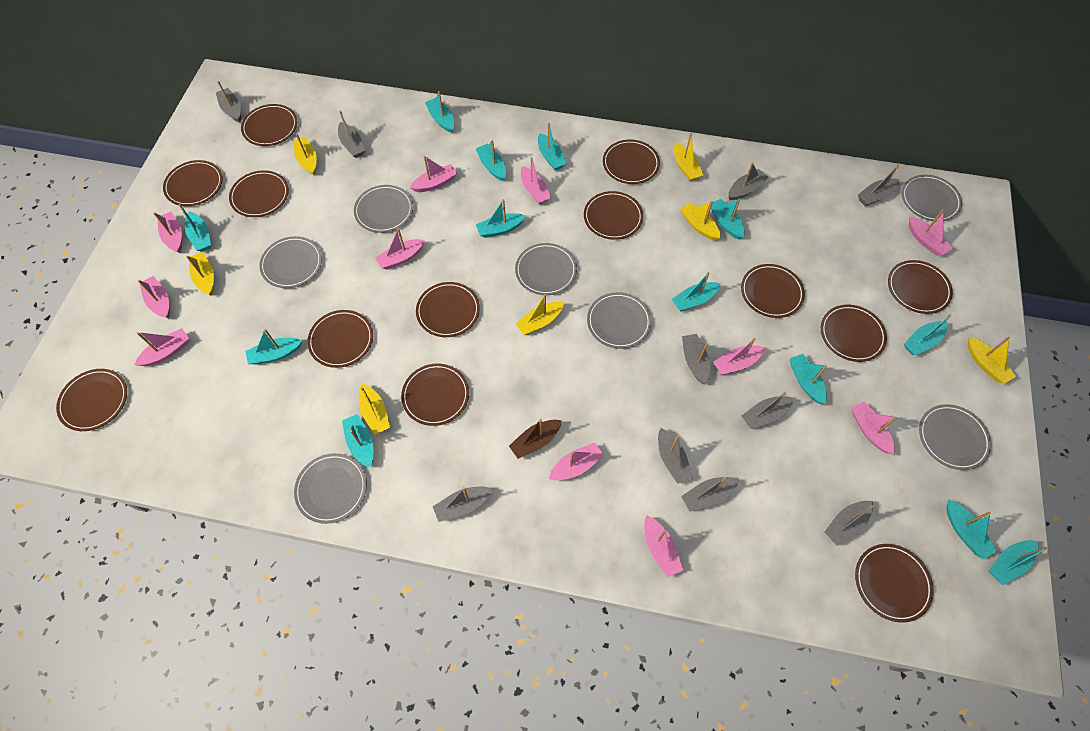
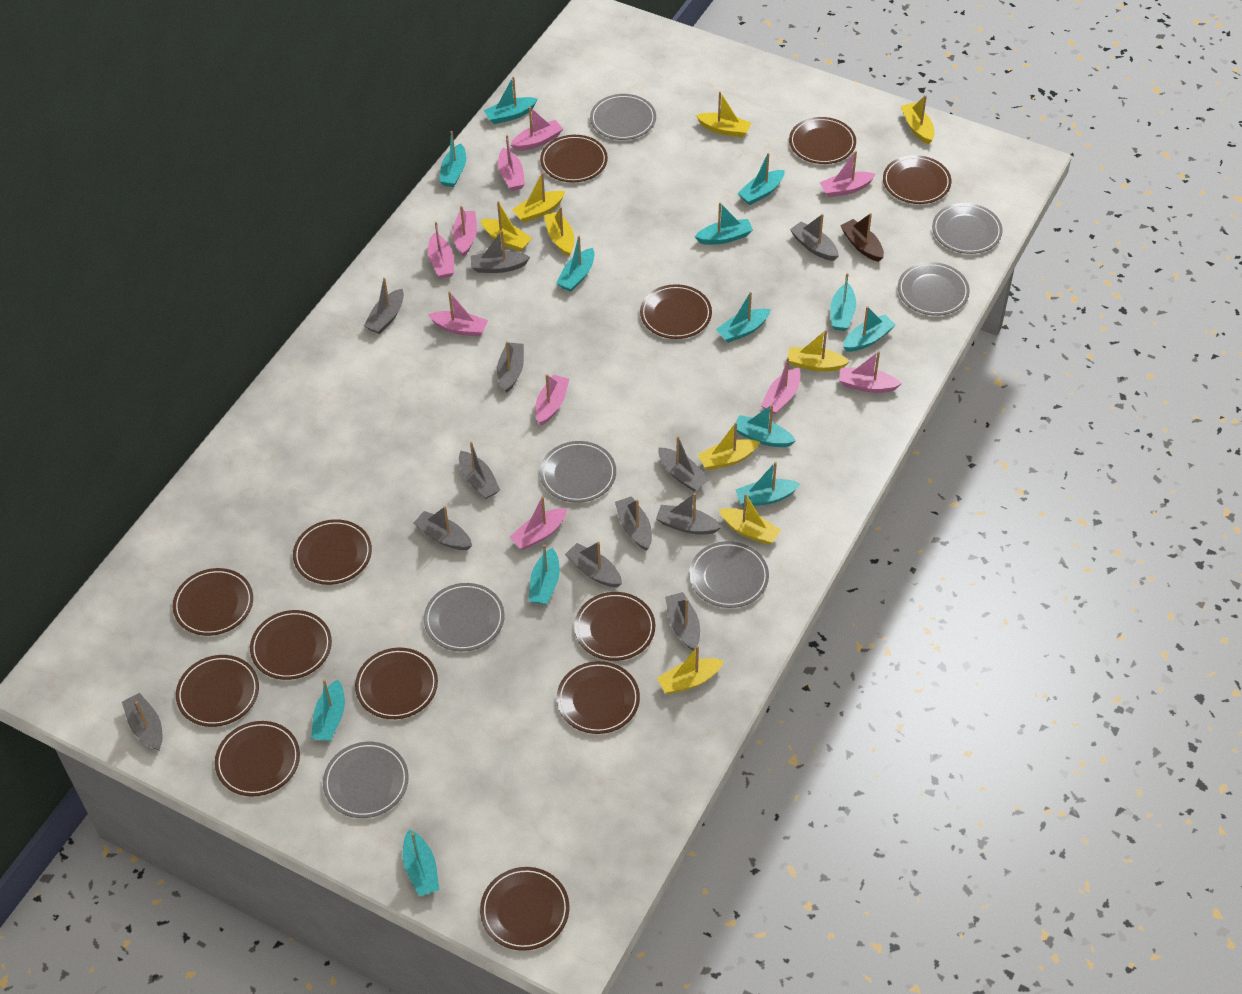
grey boat: 10 -> 12
pink boat: 11 -> 10
yellow boat: 7 -> 9

